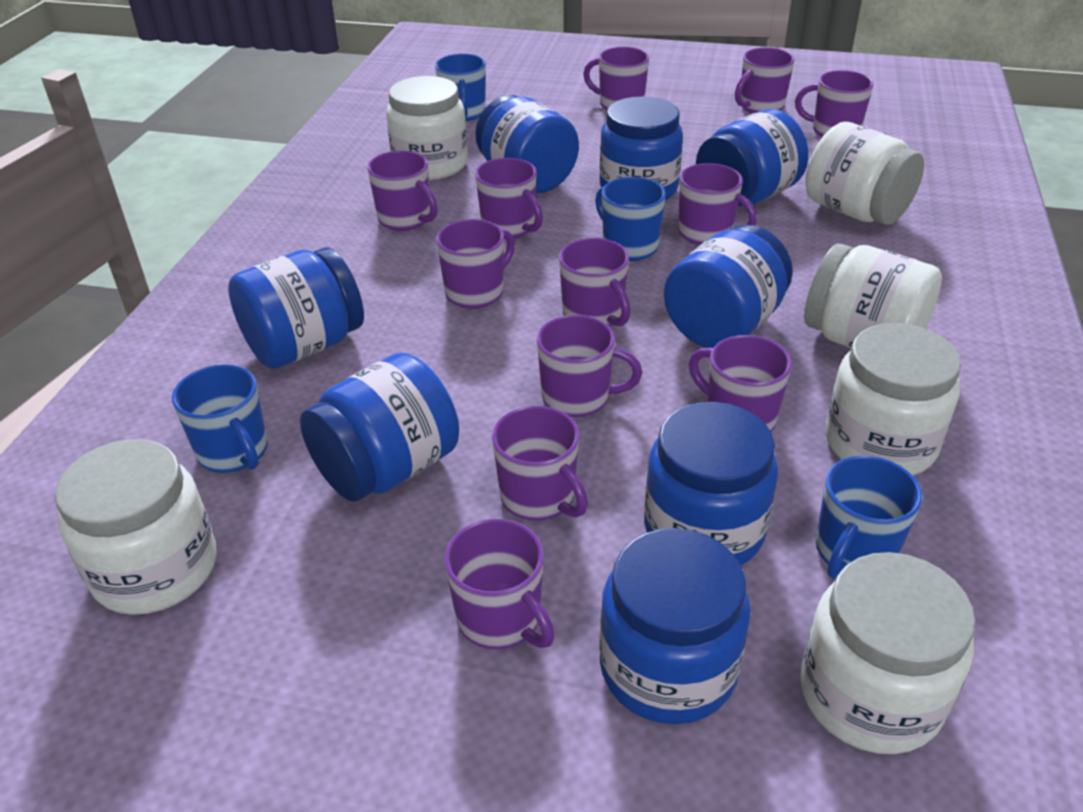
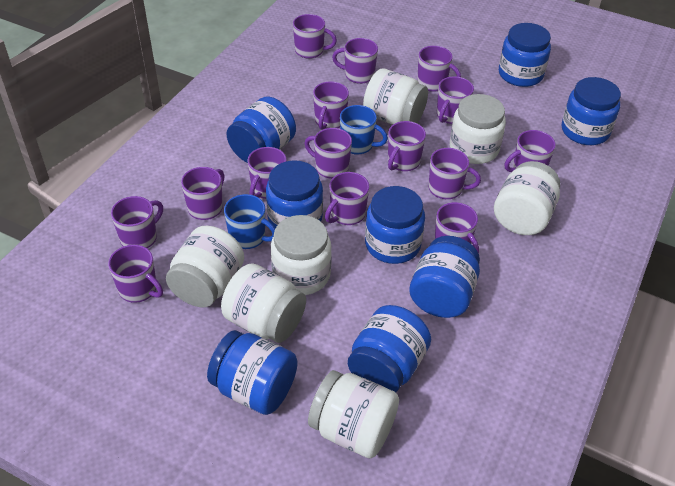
blue mug: 4 -> 2
purple mug: 12 -> 15
white jar: 6 -> 7

